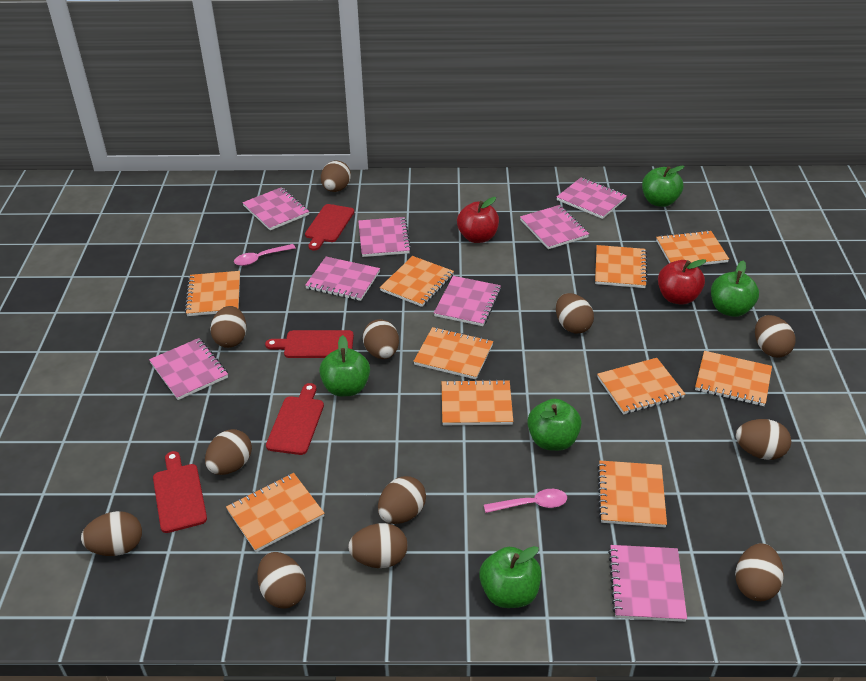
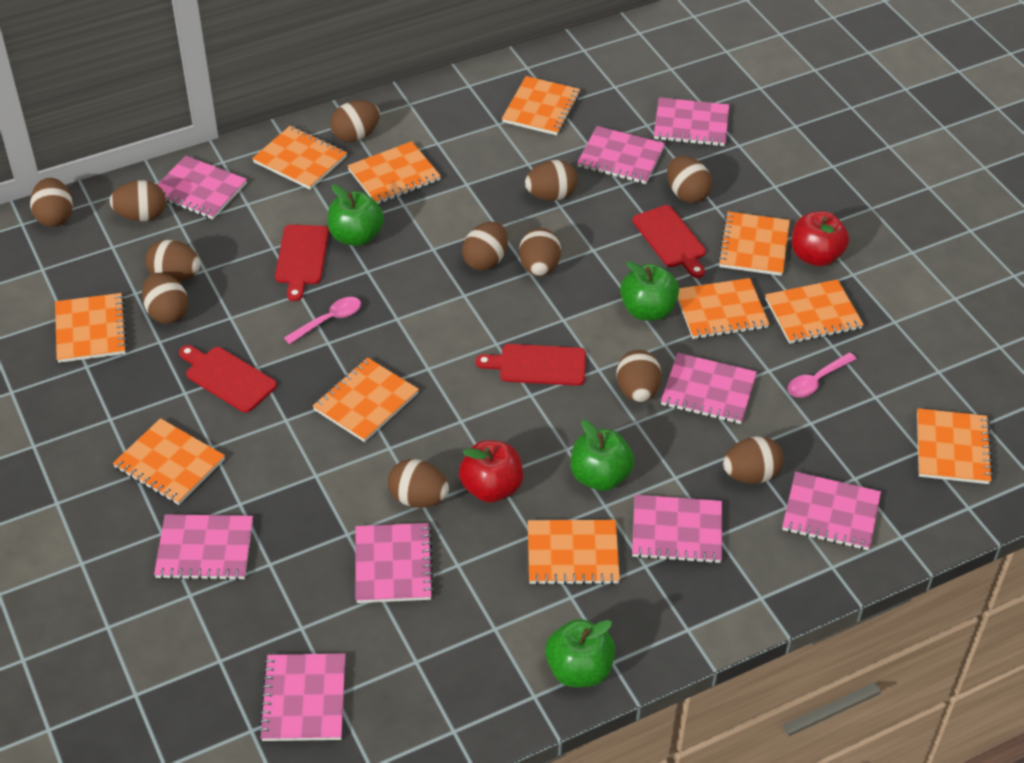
green apple: 5 -> 4
orange notebook: 10 -> 11
pink notebook: 8 -> 9

